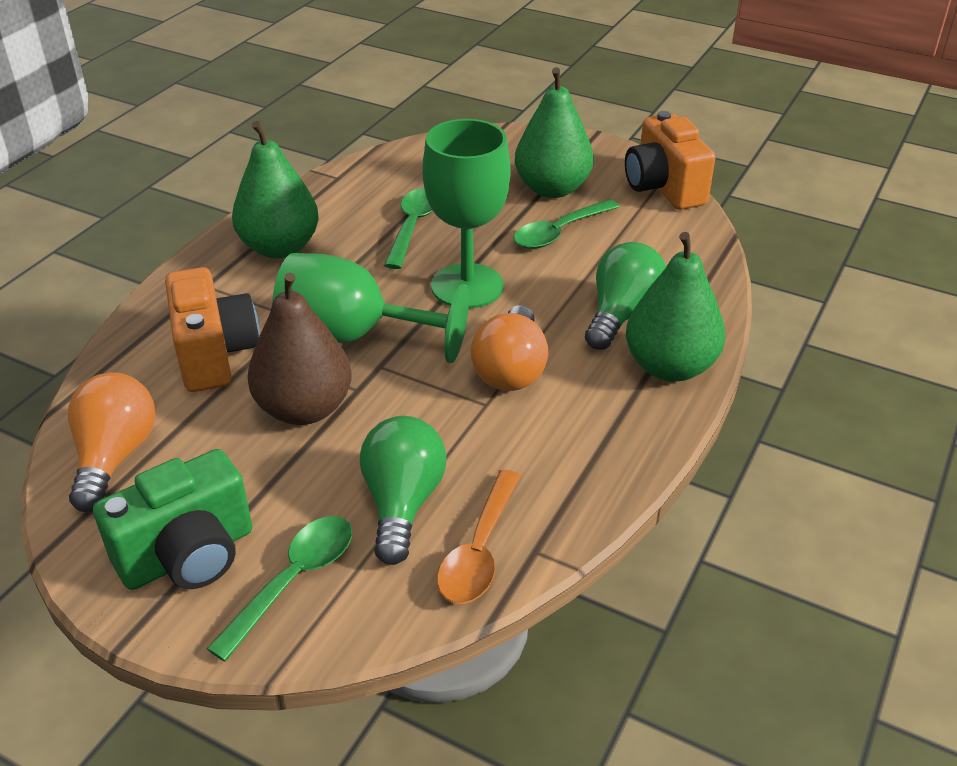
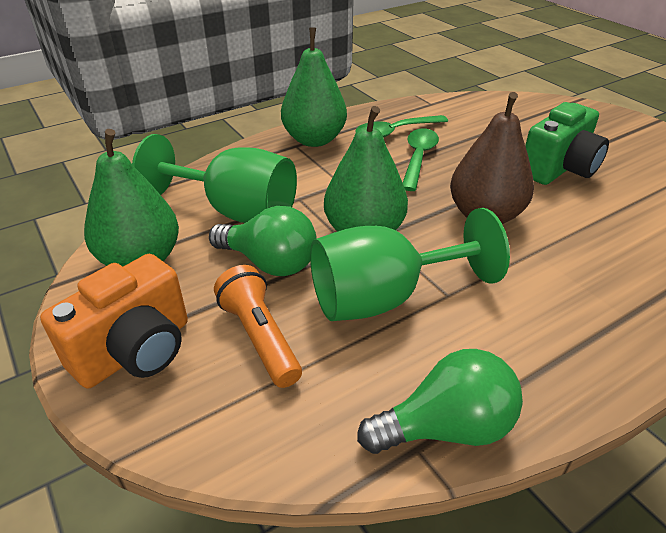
green spoon: 3 -> 2
orange camera: 2 -> 1
orange flashlight: 0 -> 1
orange light bulb: 2 -> 0
orange spoon: 1 -> 0

